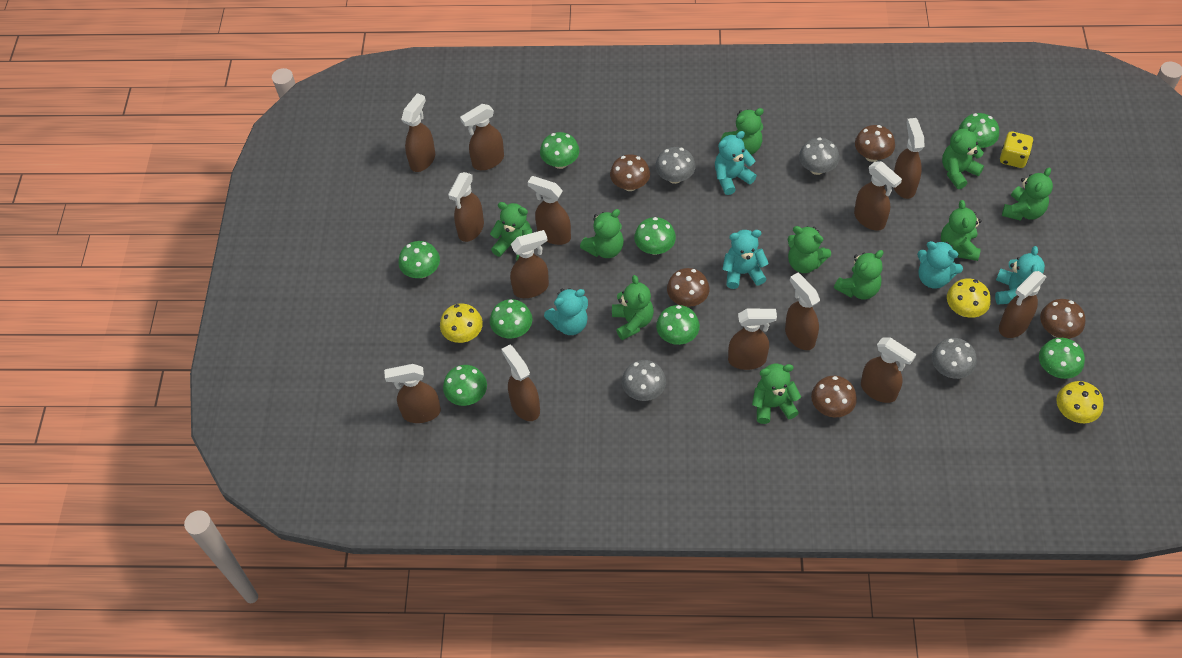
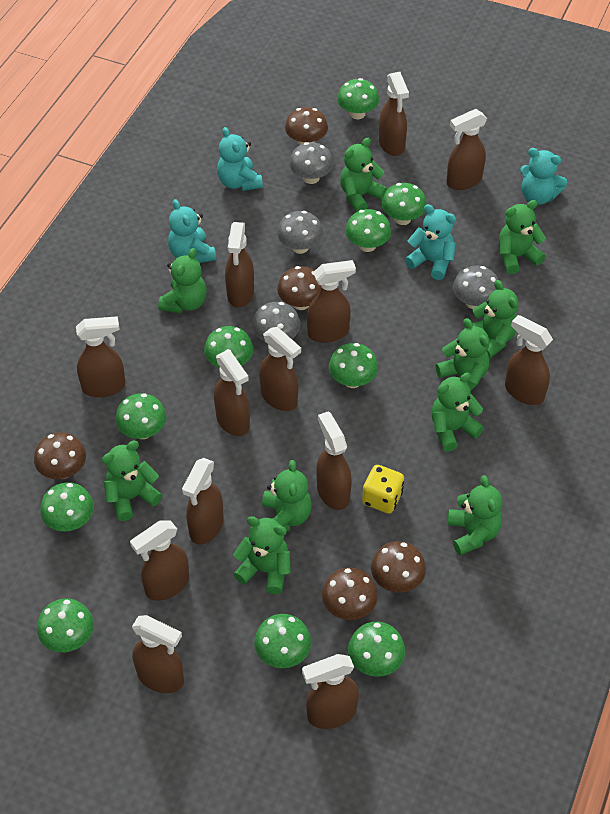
green mushroom: 8 -> 10
turquoise teddy bear: 5 -> 4
yellow mushroom: 3 -> 0

